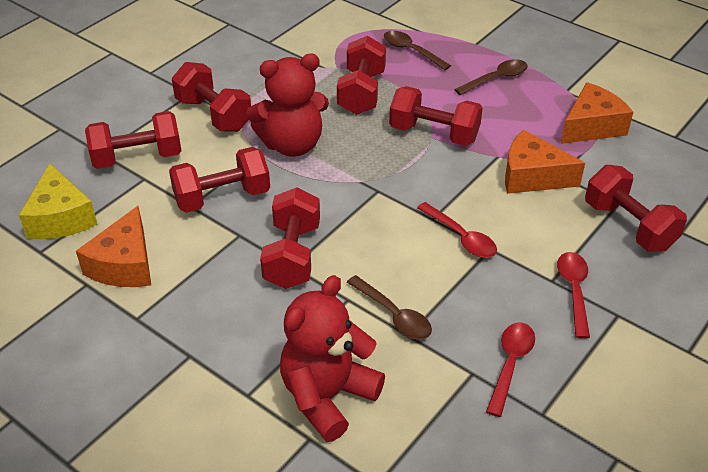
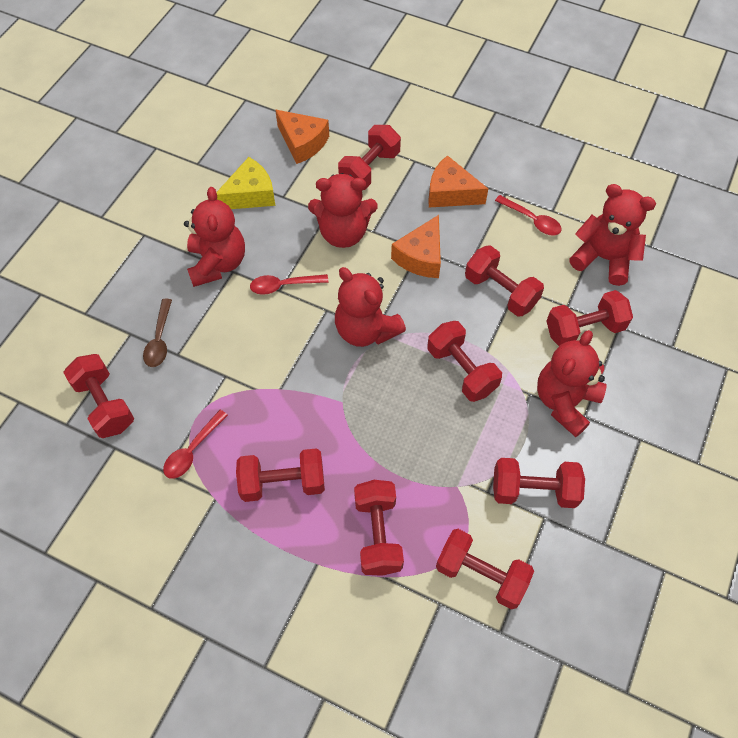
brown spoon: 3 -> 1
red dumbbell: 7 -> 9
red teddy bear: 2 -> 5

